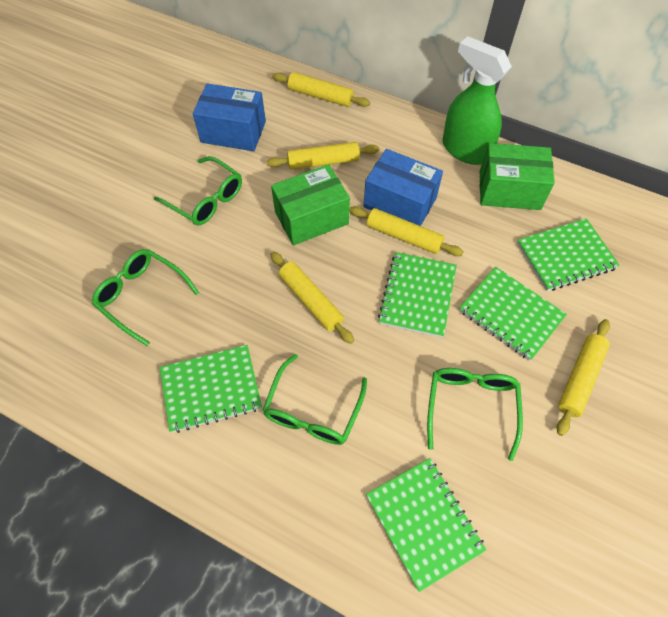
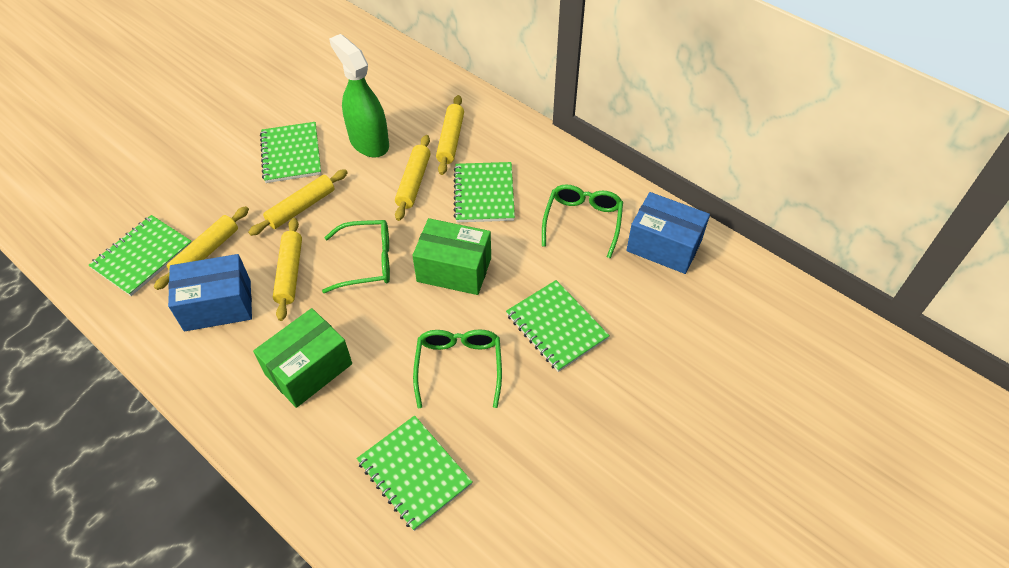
green glasses: 4 -> 3

